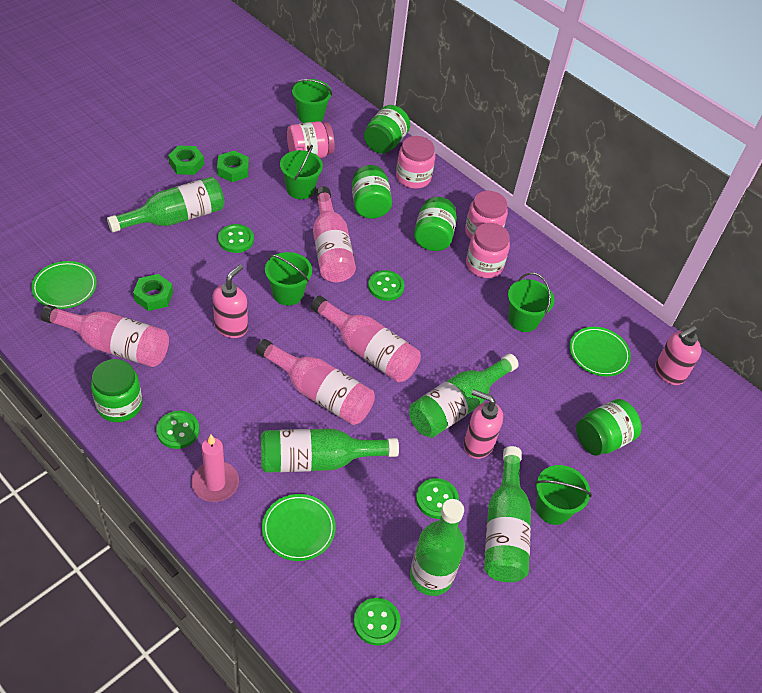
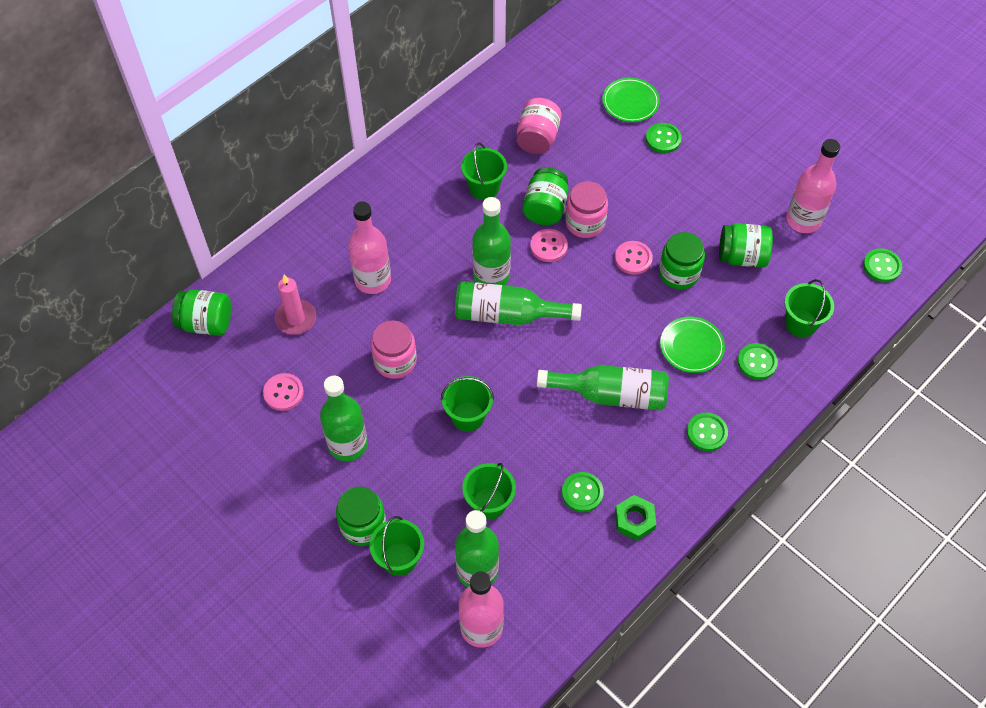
green nut: 3 -> 1
green plate: 3 -> 2
pink bottle: 4 -> 3
pink button: 0 -> 3
pink jar: 4 -> 3
pink soap dispenser: 3 -> 0

